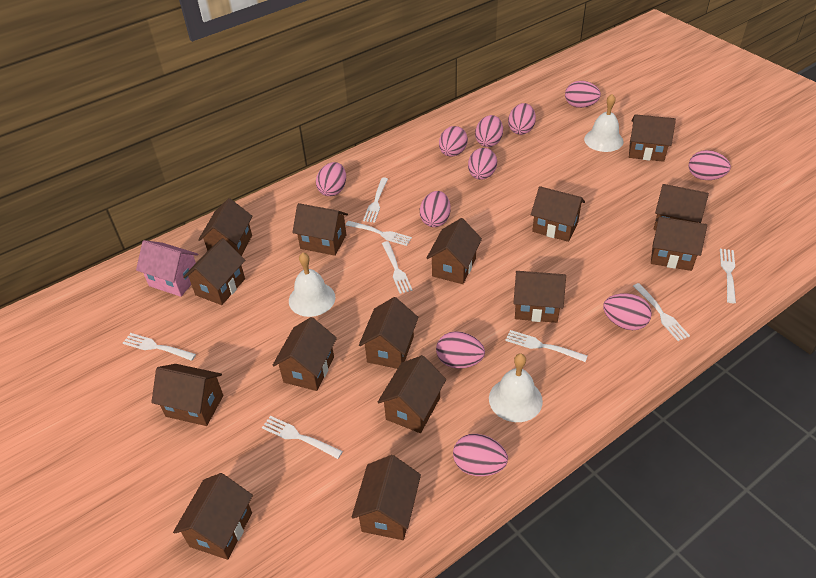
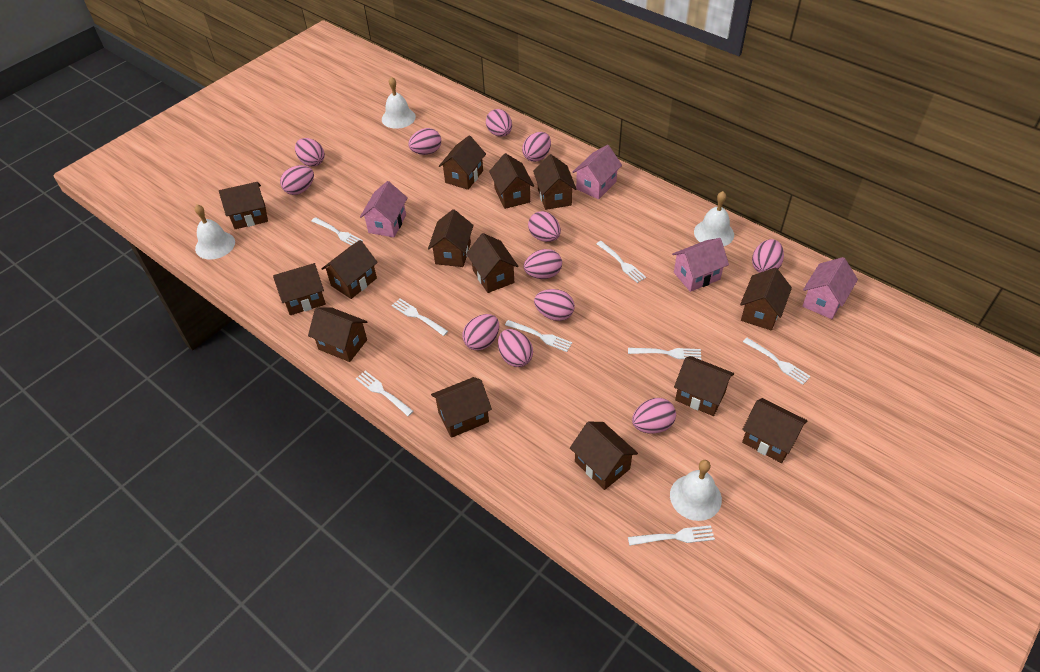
brown house: 15 -> 14
pink egg: 11 -> 12
pink house: 1 -> 4
white bell: 3 -> 4

